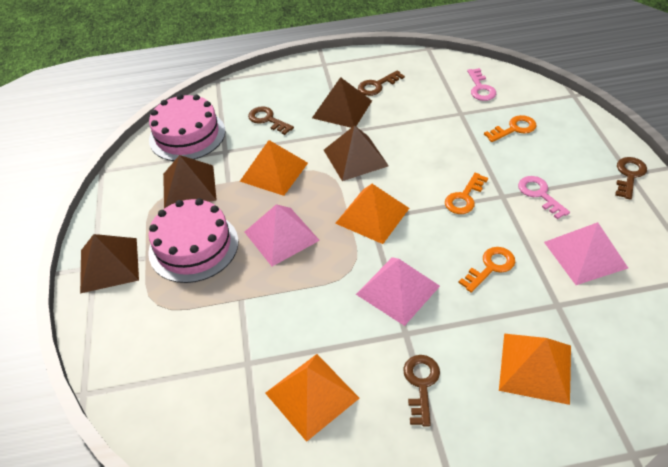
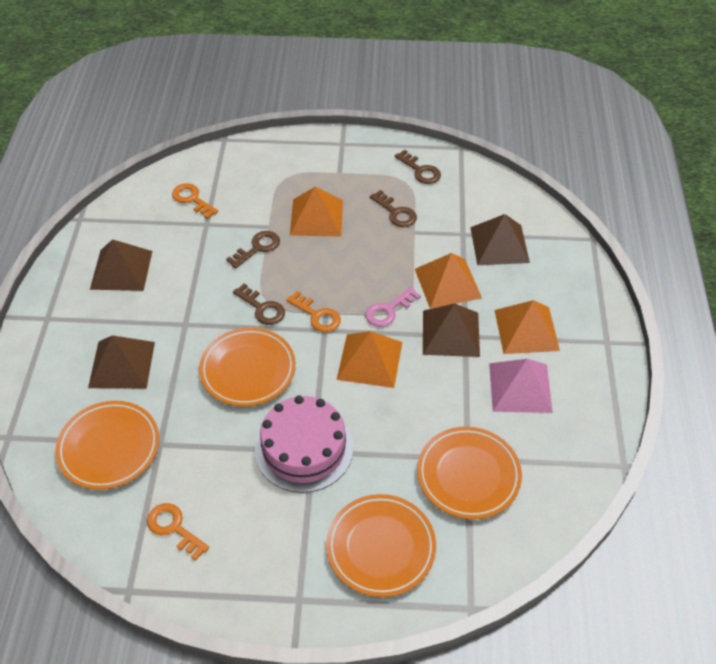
orange plate: 0 -> 4
pink cake: 2 -> 1
pink key: 2 -> 1
pink pyramid: 3 -> 1

